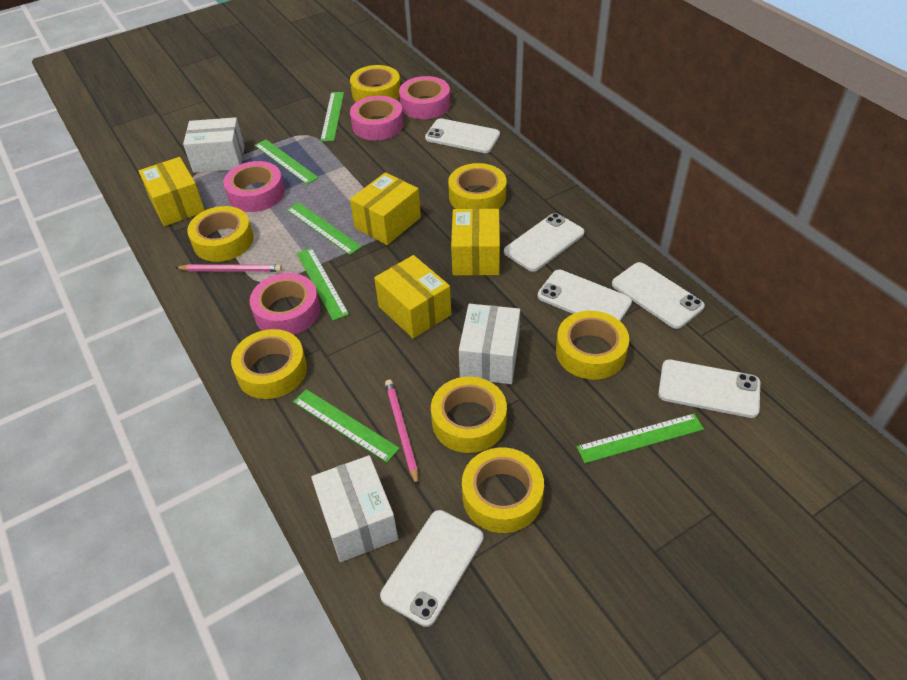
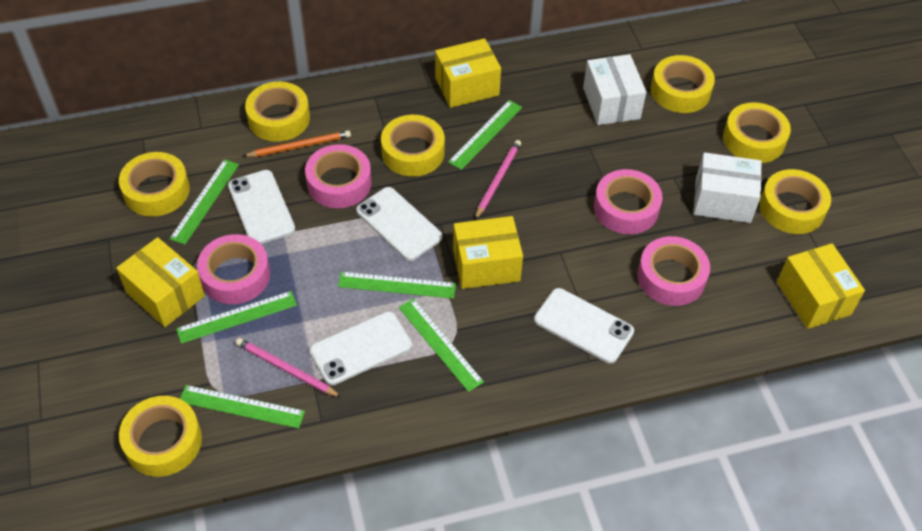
orange pencil: 0 -> 1
white box: 3 -> 2
white phone: 6 -> 4

